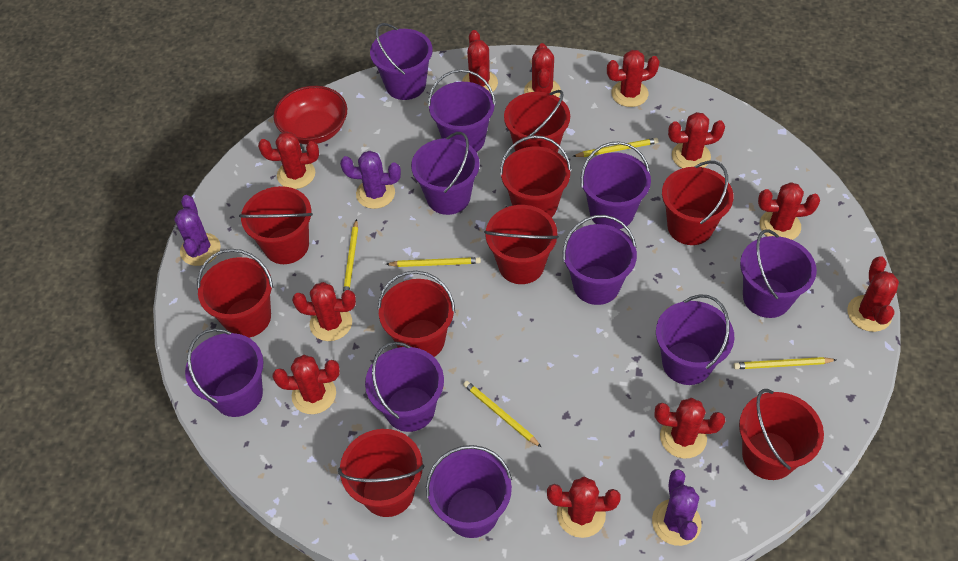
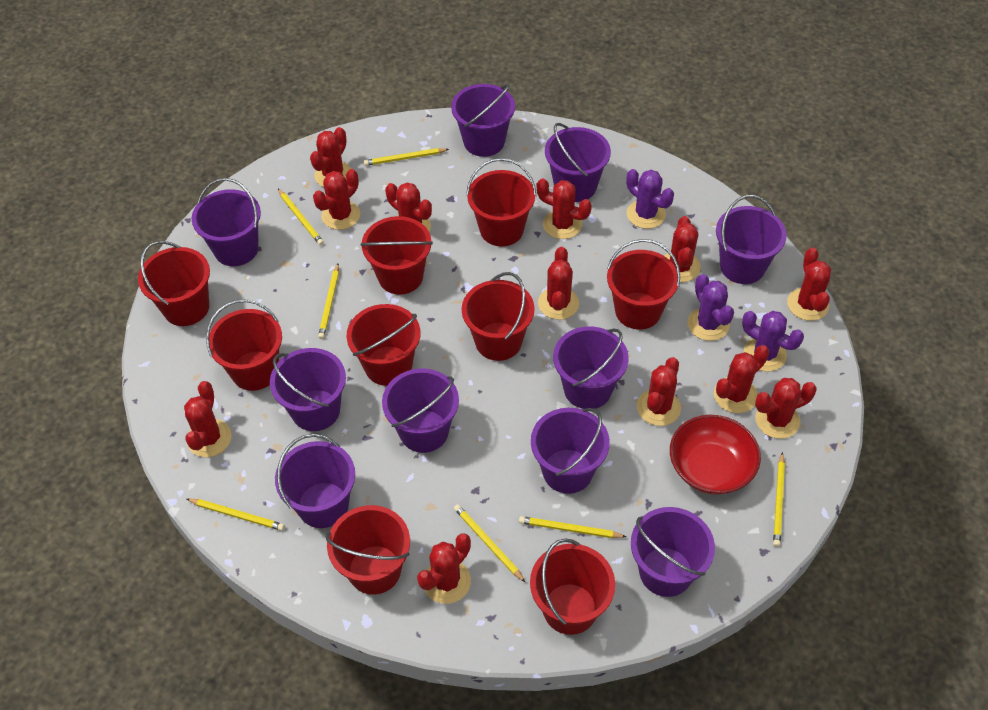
red cactus: 11 -> 12
yellow pencil: 5 -> 7

